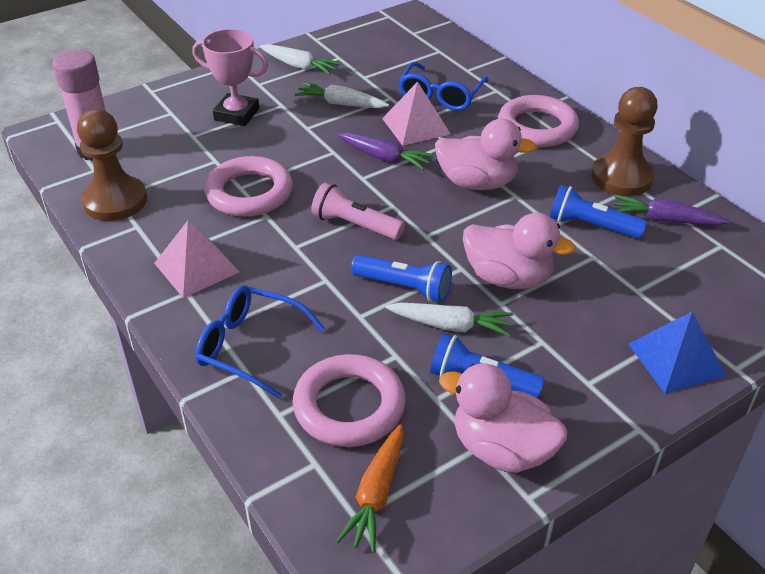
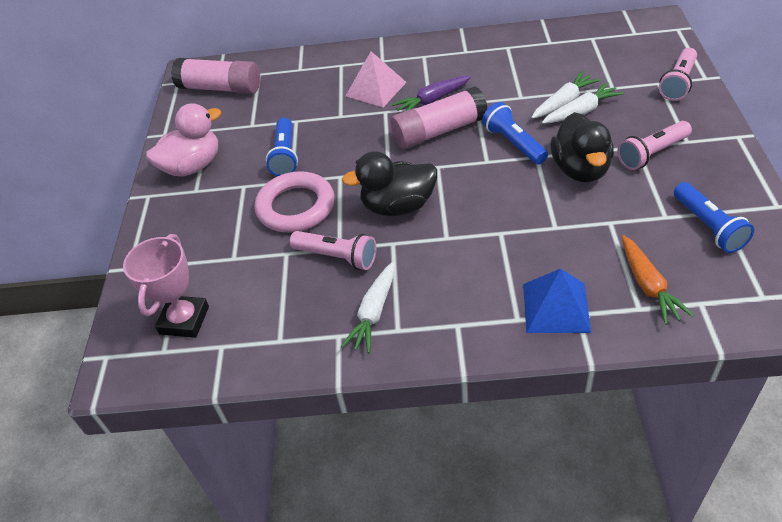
black duck: 0 -> 2
blue glasses: 2 -> 0
brown pawn: 2 -> 0
pink duck: 3 -> 1
pink flashlight: 1 -> 3
pink glue stick: 1 -> 2
pink pyramid: 2 -> 1
pink ring: 3 -> 1
purple carrot: 2 -> 1

